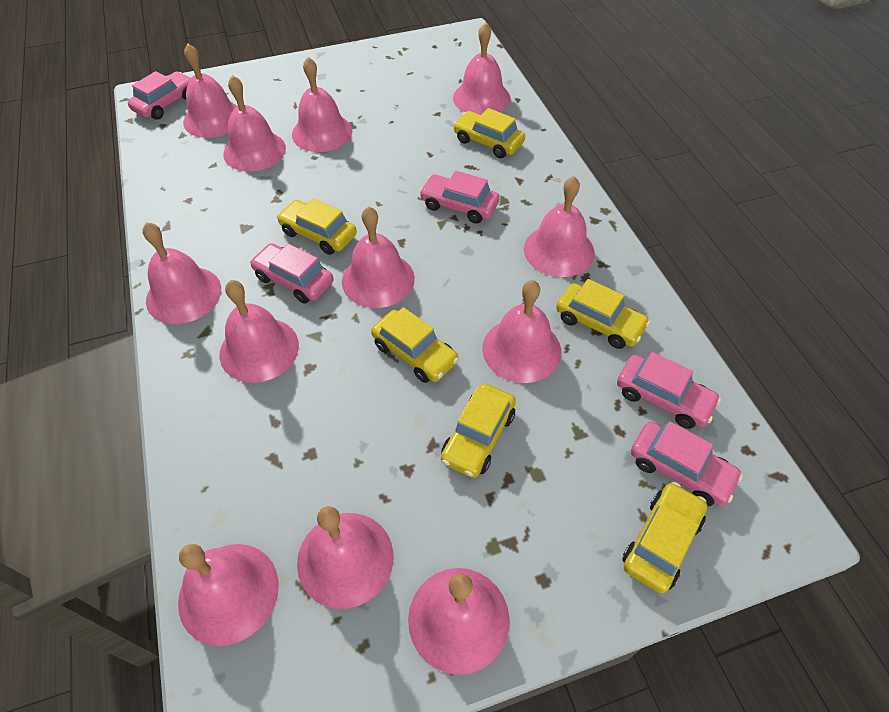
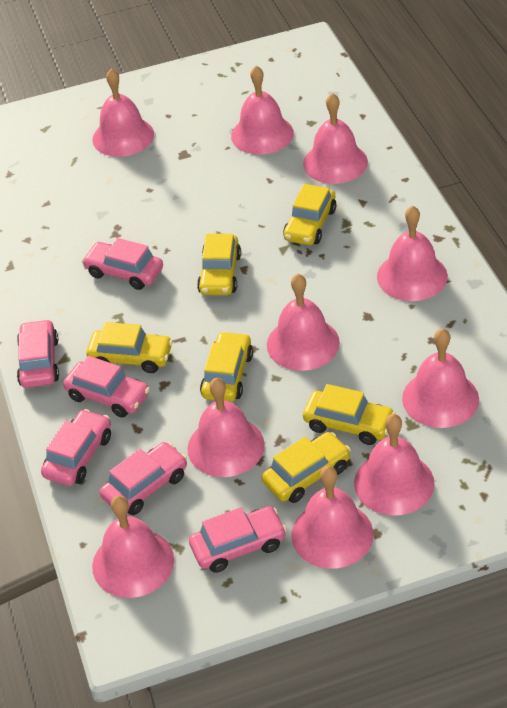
pink bell: 12 -> 10
pink car: 5 -> 6

